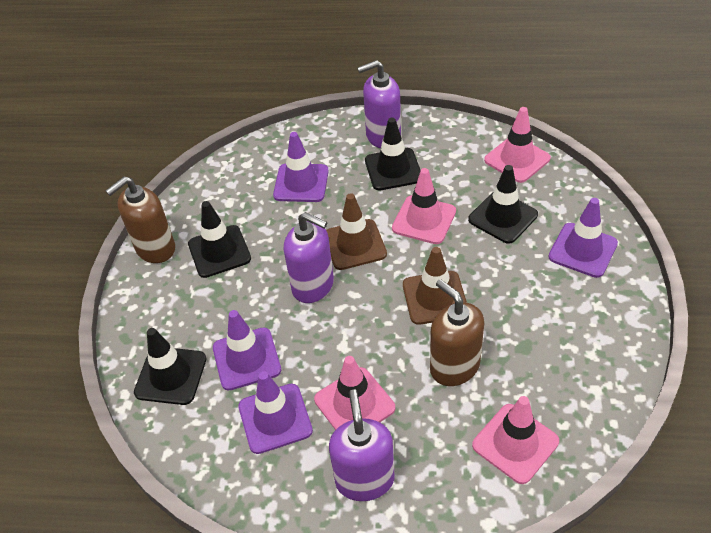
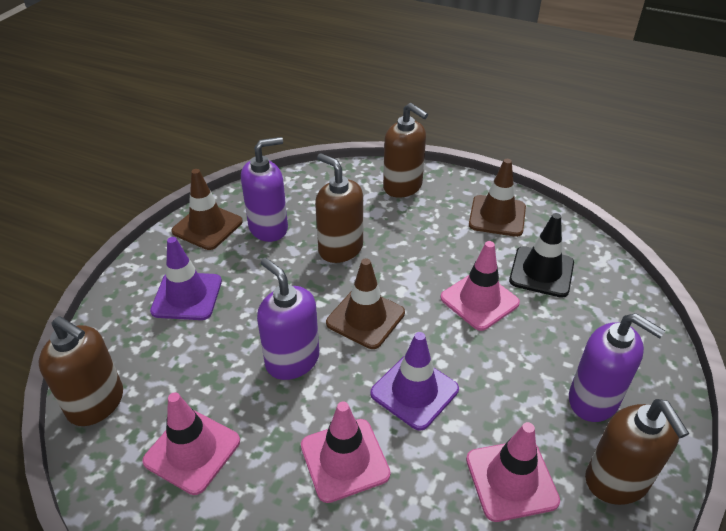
black traffic cone: 4 -> 1
brown soap dispenser: 2 -> 4
brown traffic cone: 2 -> 3
purple traffic cone: 4 -> 2

